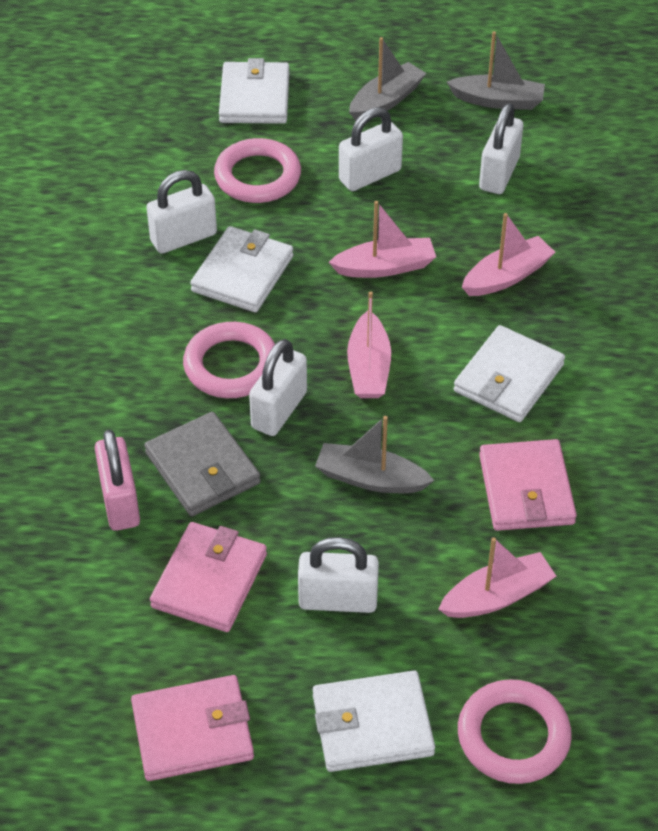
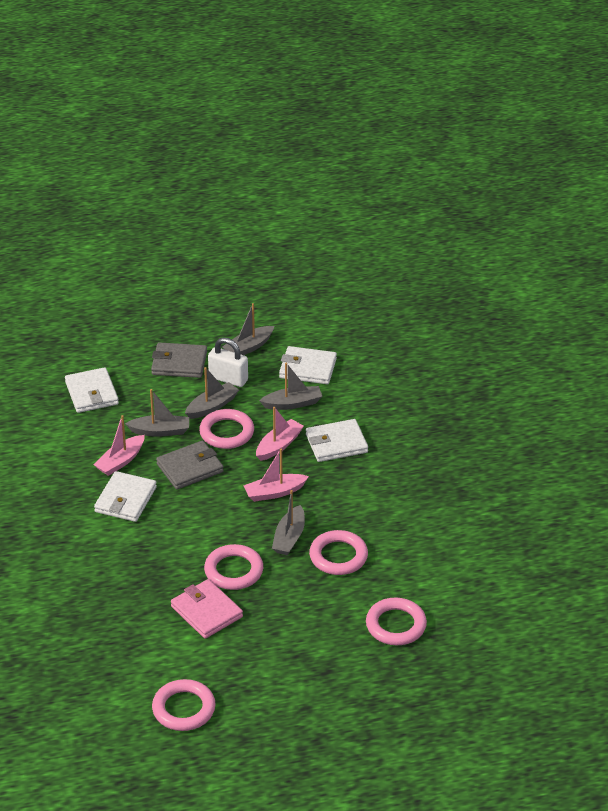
grey boat: 3 -> 5
grey wallet: 1 -> 2
pink boat: 4 -> 3
pink padlock: 1 -> 0
pink ring: 3 -> 5
pink wallet: 3 -> 1
white padlock: 5 -> 1

